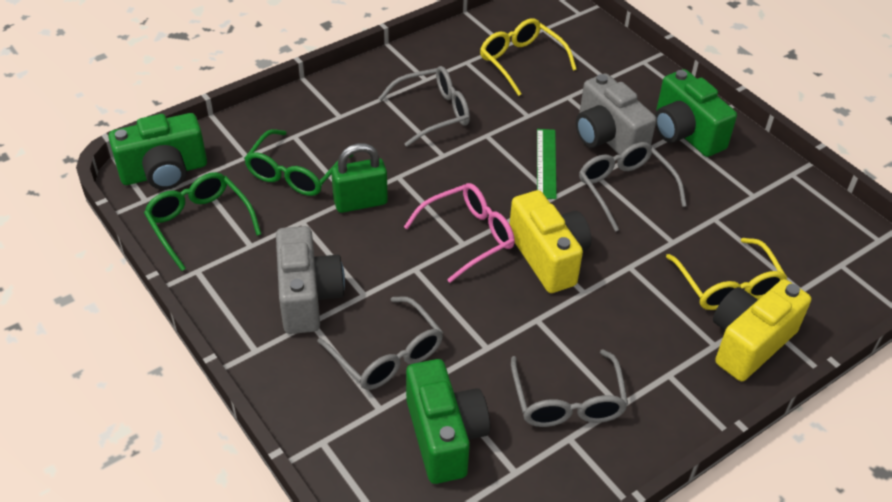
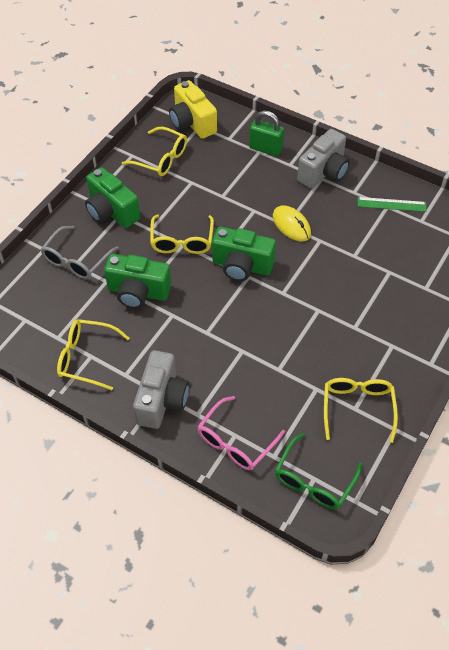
green glasses: 2 -> 1
grey glasses: 4 -> 1
yellow camera: 2 -> 1
yellow glasses: 2 -> 4
yellow mouse: 0 -> 1

